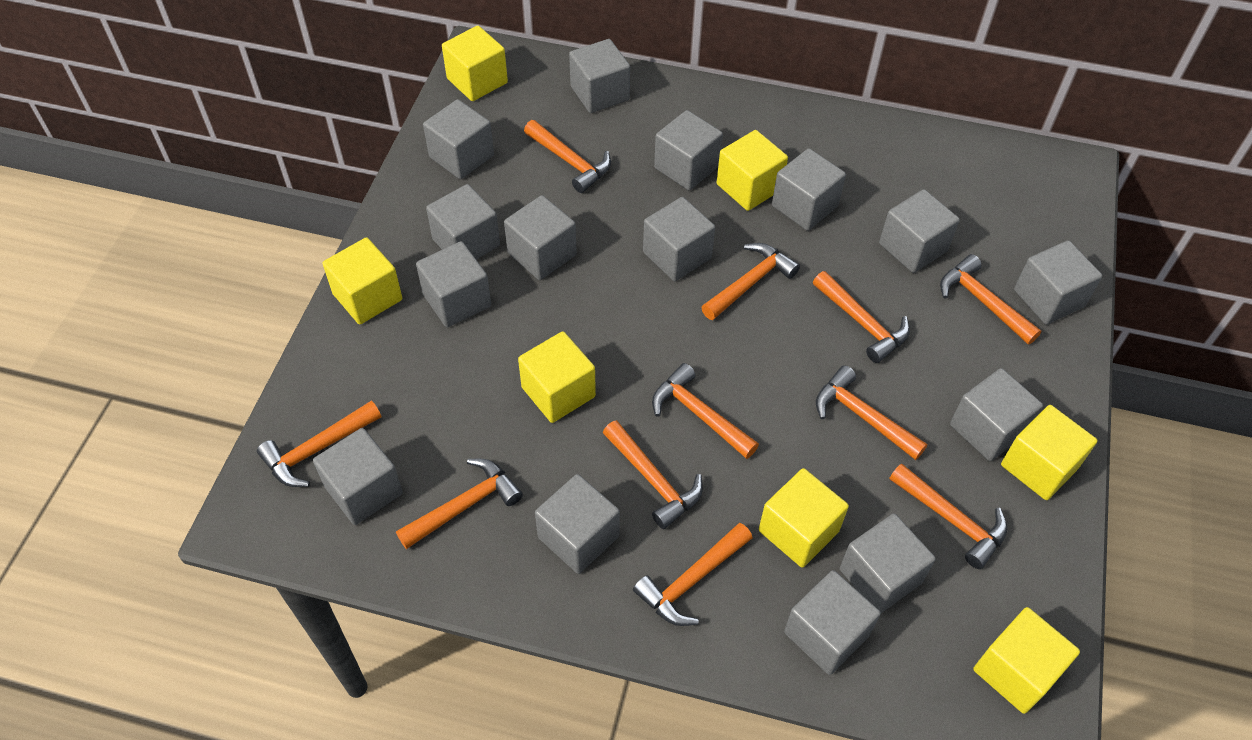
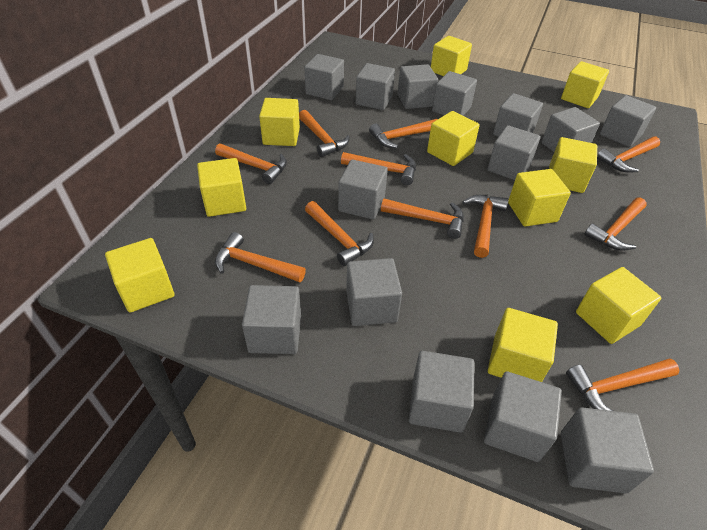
grey cube: 15 -> 14
yellow cube: 7 -> 10

